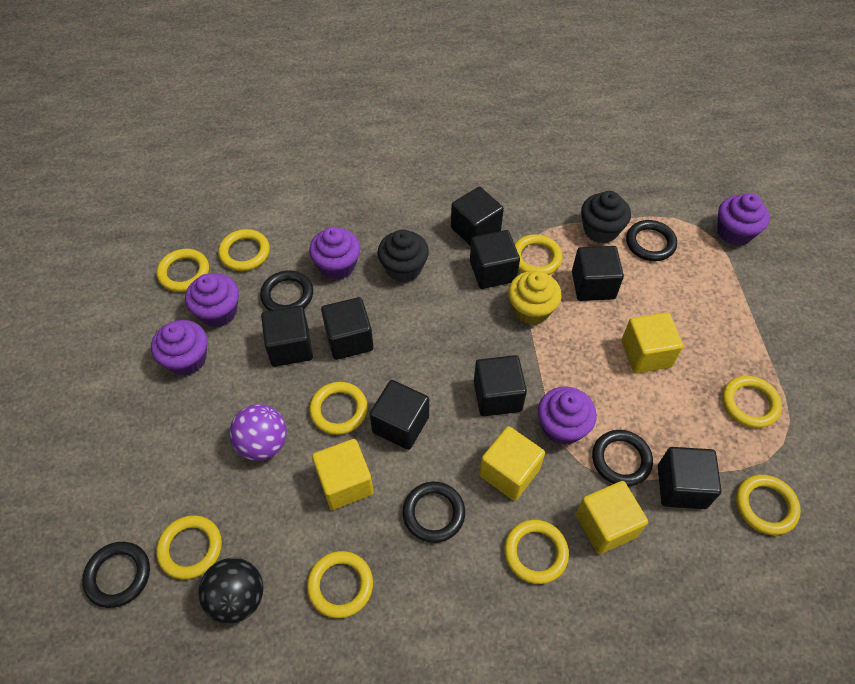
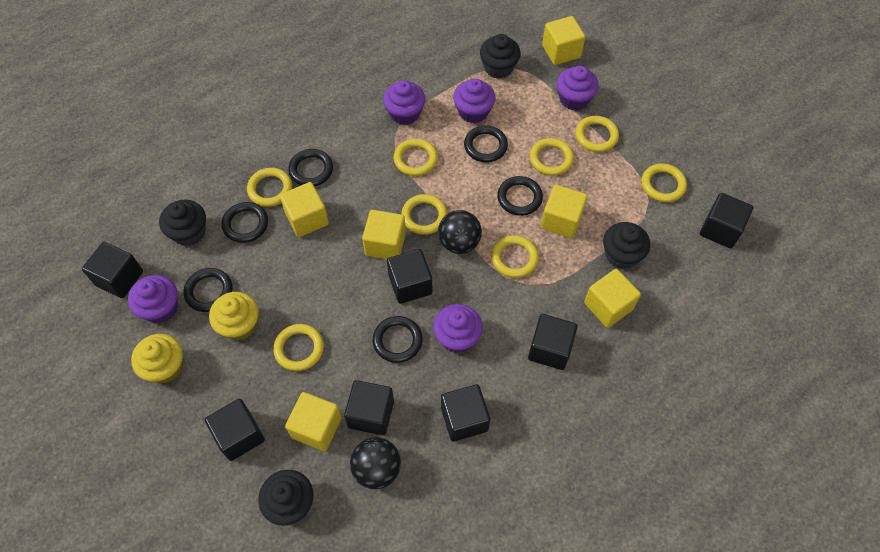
black ball: 1 -> 2
black cube: 8 -> 7
black cupcake: 2 -> 4
black ring: 5 -> 6
purple ball: 1 -> 0
yellow cube: 4 -> 6
yellow cupcake: 1 -> 2
yellow ring: 9 -> 8

